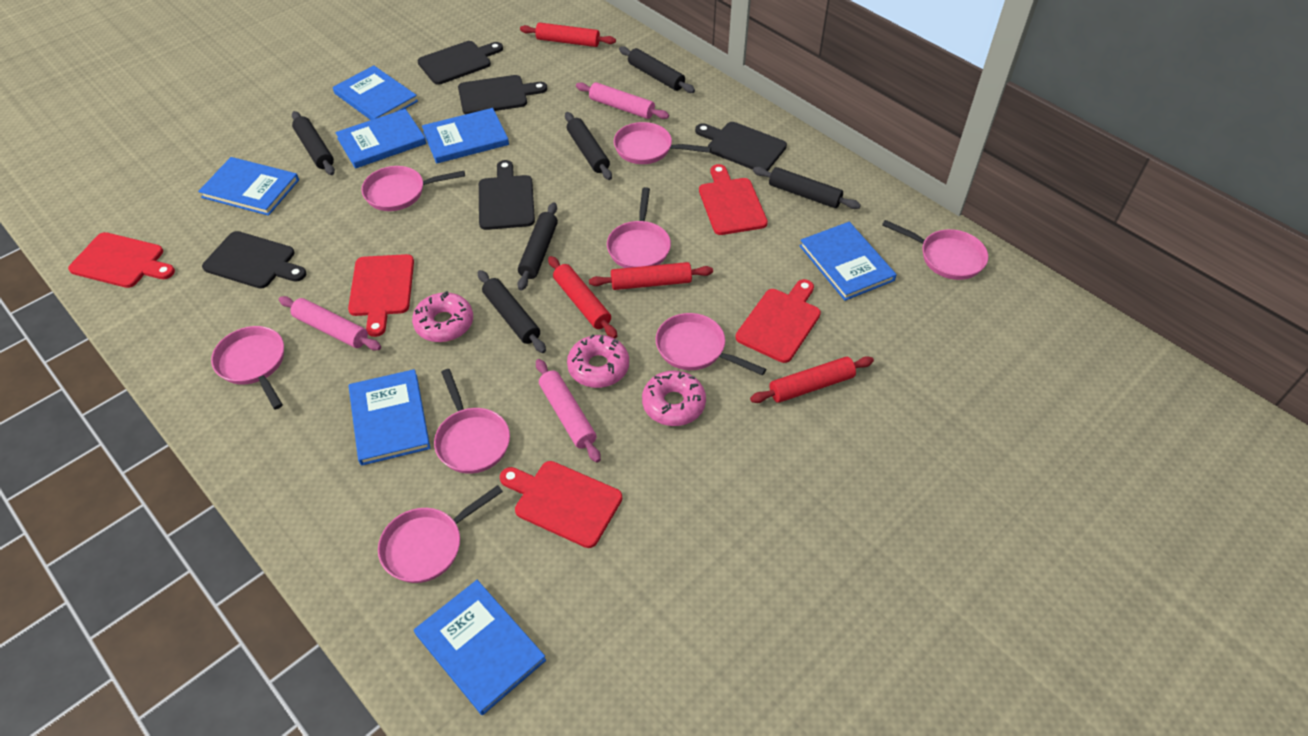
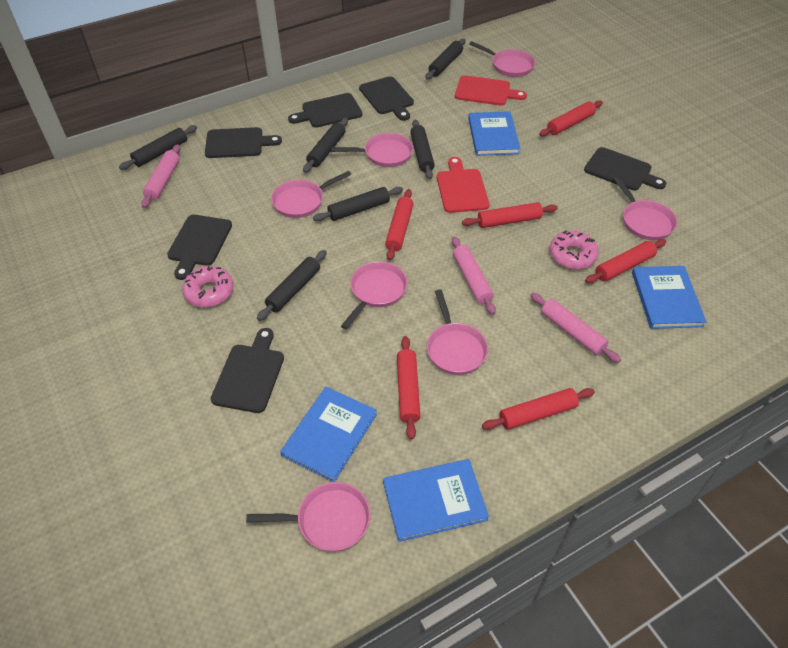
black cutting board: 5 -> 6
blue book: 7 -> 4
pink donut: 3 -> 2
pink pan: 8 -> 7
red cutting board: 5 -> 2
red rolling pin: 4 -> 6

